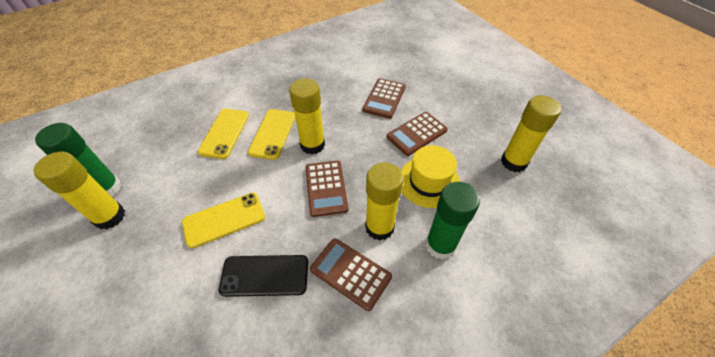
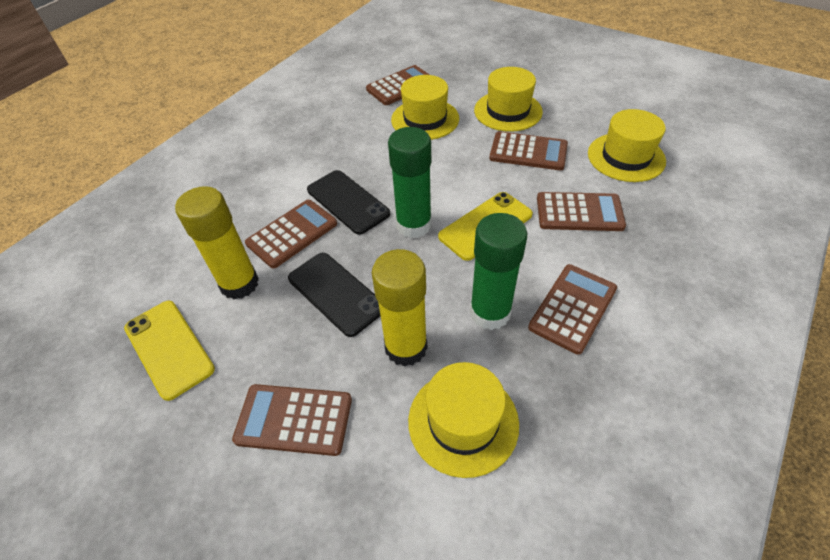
black phone: 1 -> 2
brown calculator: 4 -> 6
yellow glue stick: 4 -> 2
yellow hat: 1 -> 4
yellow phone: 3 -> 2

